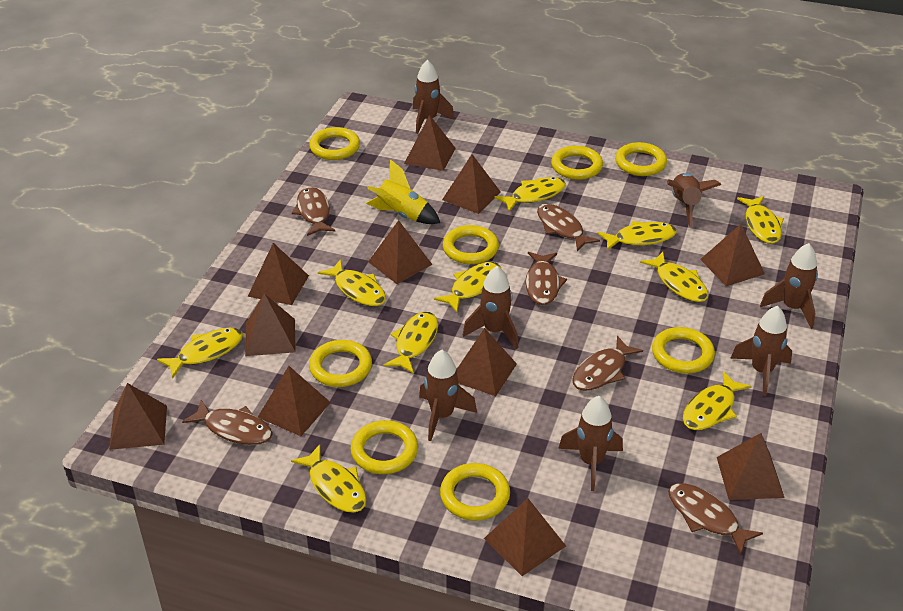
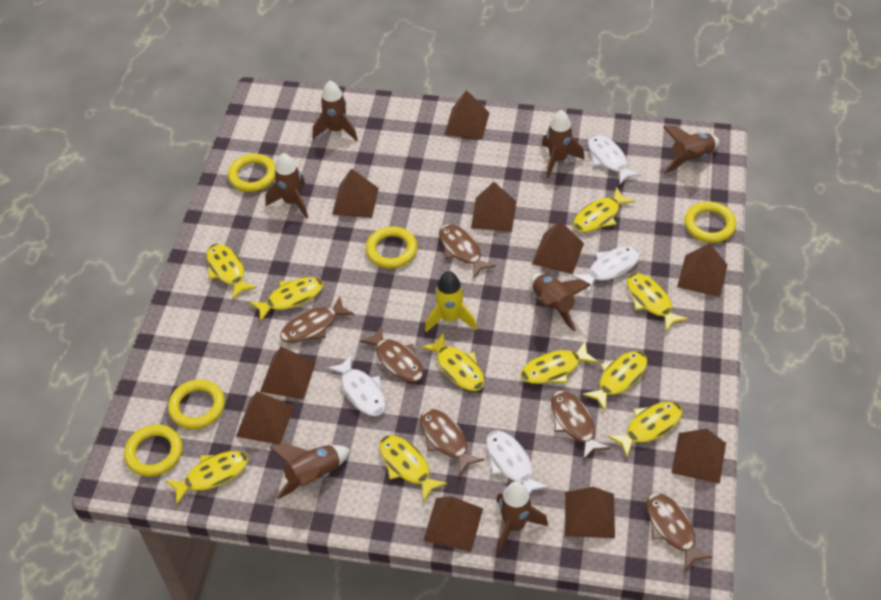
brown pyramid: 11 -> 10
white fish: 0 -> 4
yellow ring: 8 -> 5

